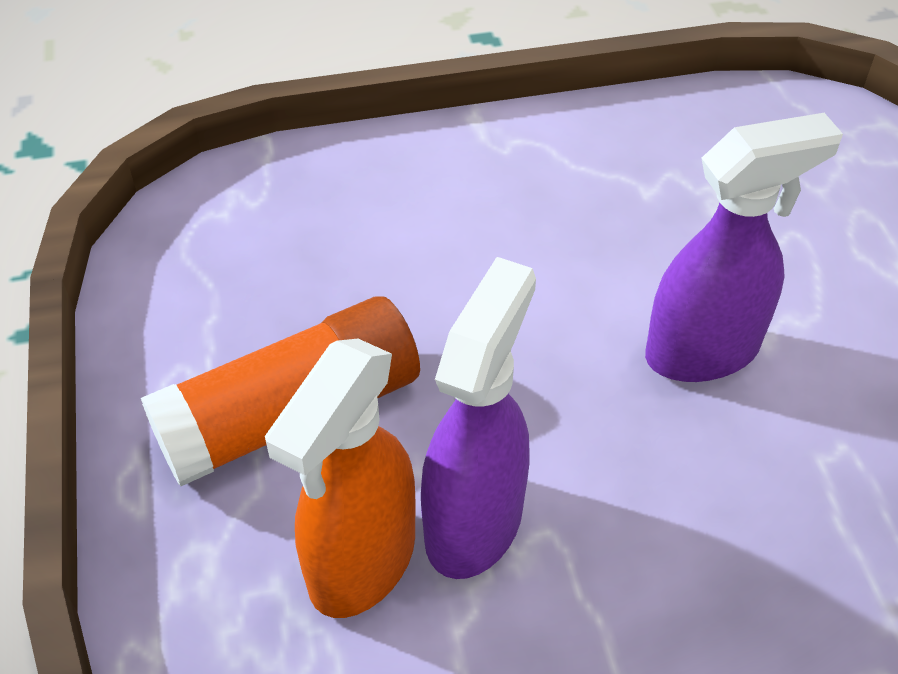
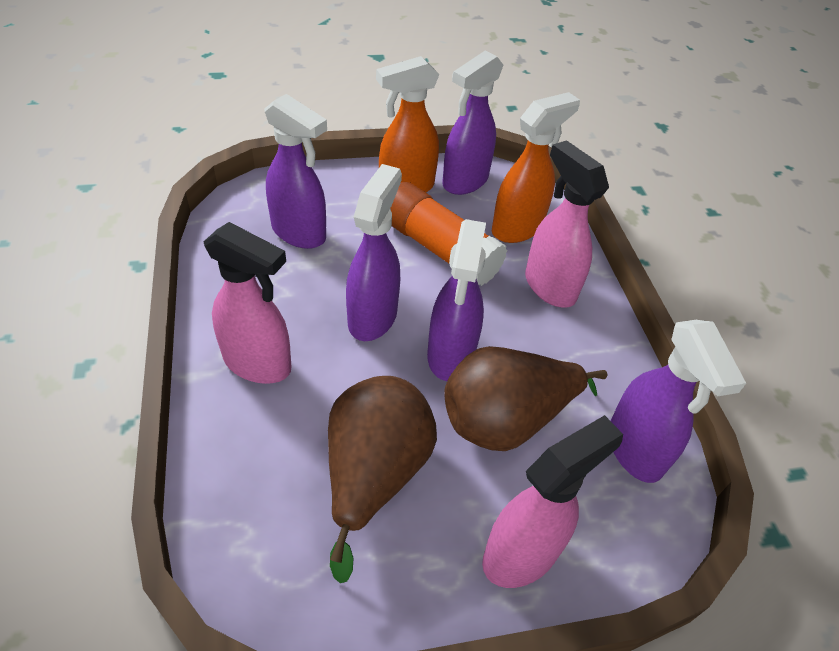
brown pear: 0 -> 2
orange spray bottle: 1 -> 2
pink spray bottle: 0 -> 3
purple spray bottle: 2 -> 5

